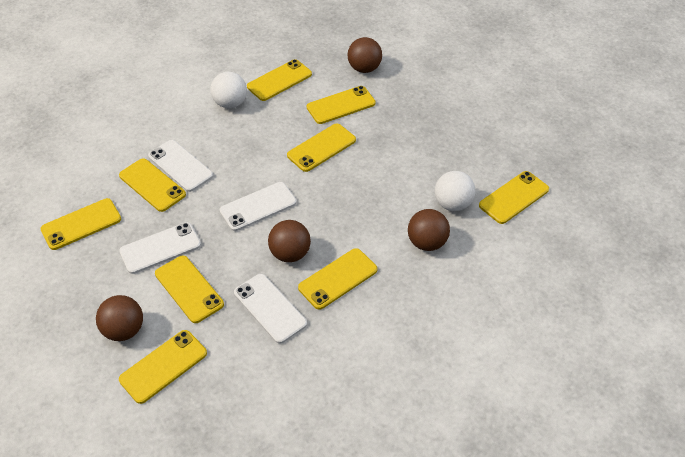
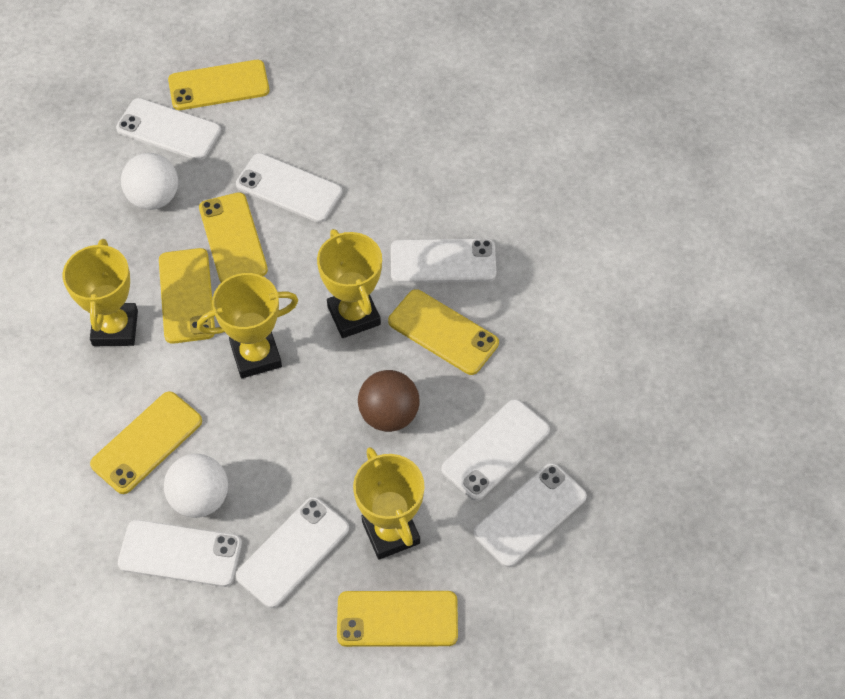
brown ball: 4 -> 1
white phone: 4 -> 7
yellow phone: 9 -> 6
yellow trophy: 0 -> 4

